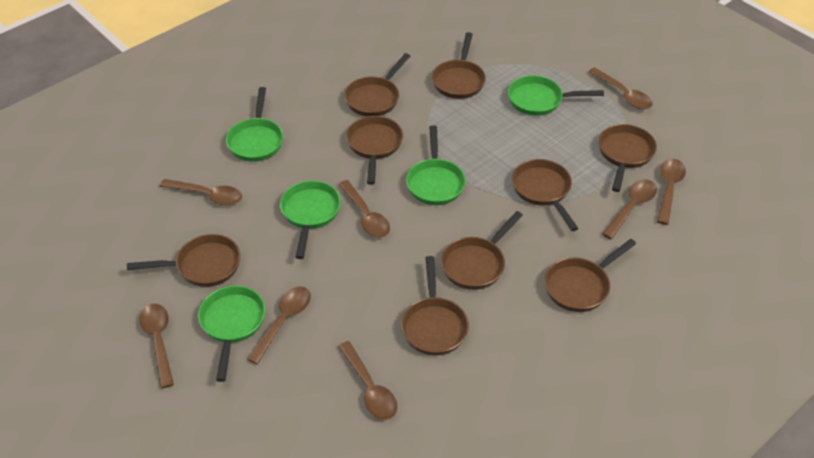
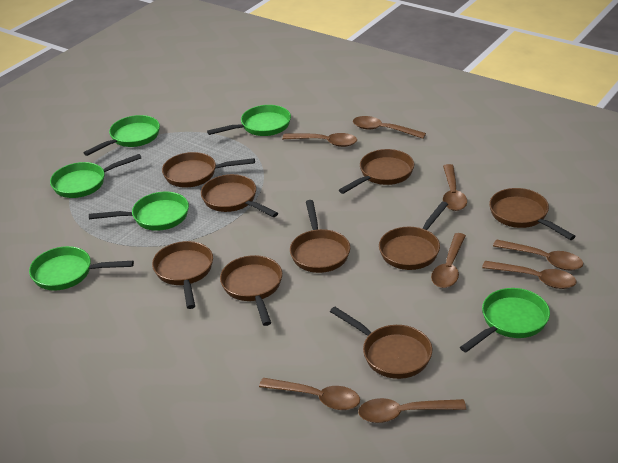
green pan: 5 -> 6

